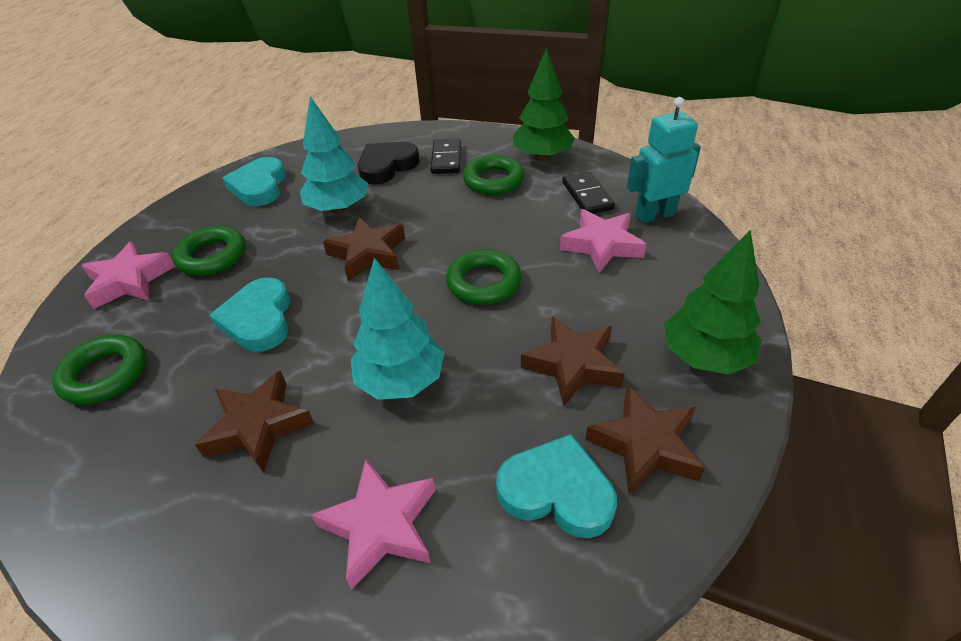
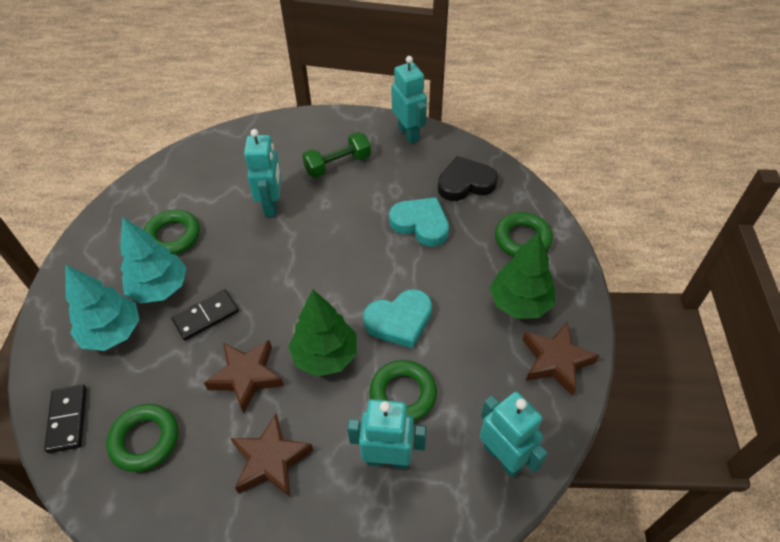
brown star: 4 -> 3
green dumbbell: 0 -> 1
pink star: 3 -> 0
turquoise heart: 3 -> 2
turquoise robot: 1 -> 4

